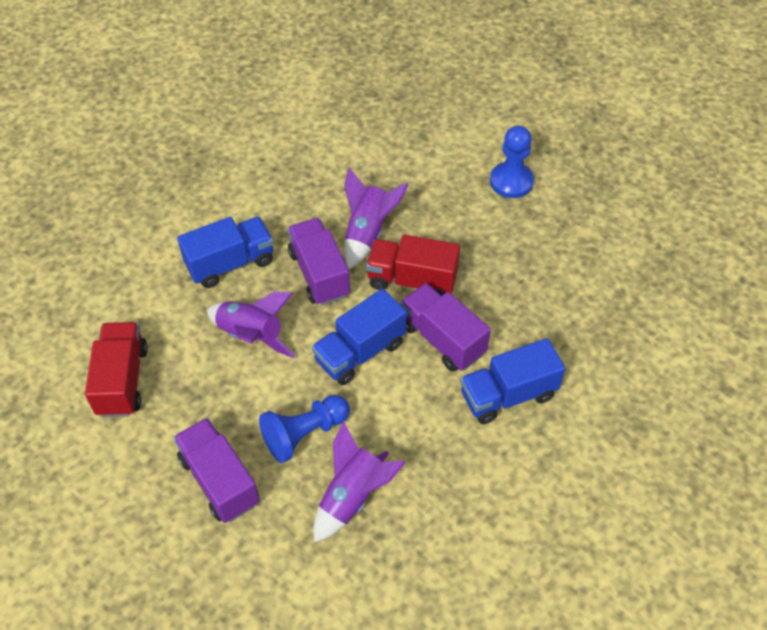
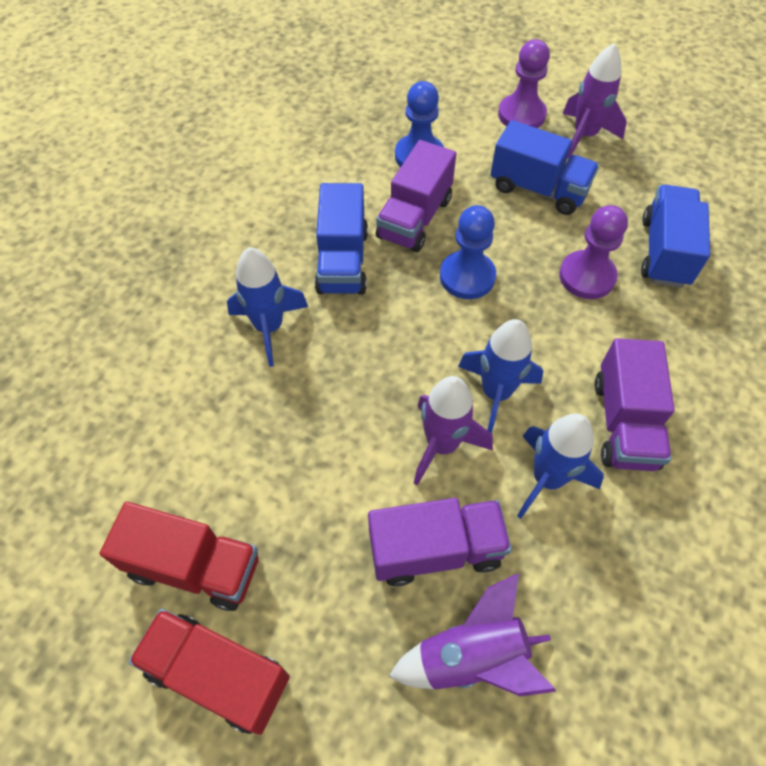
blue rocket: 0 -> 3
purple pawn: 0 -> 2

